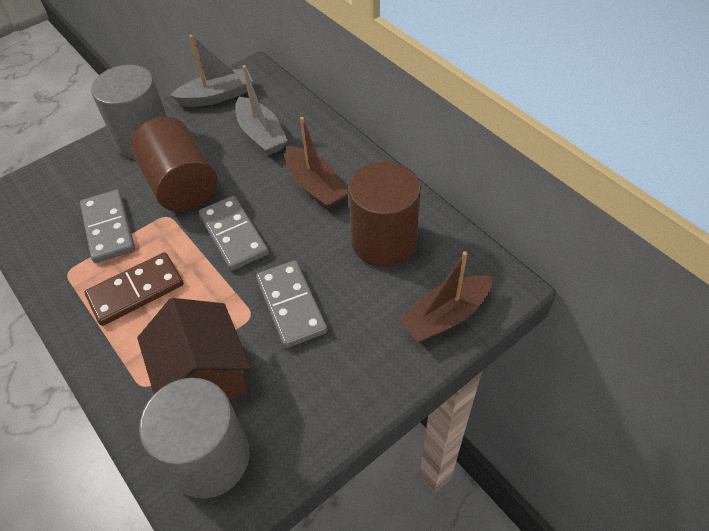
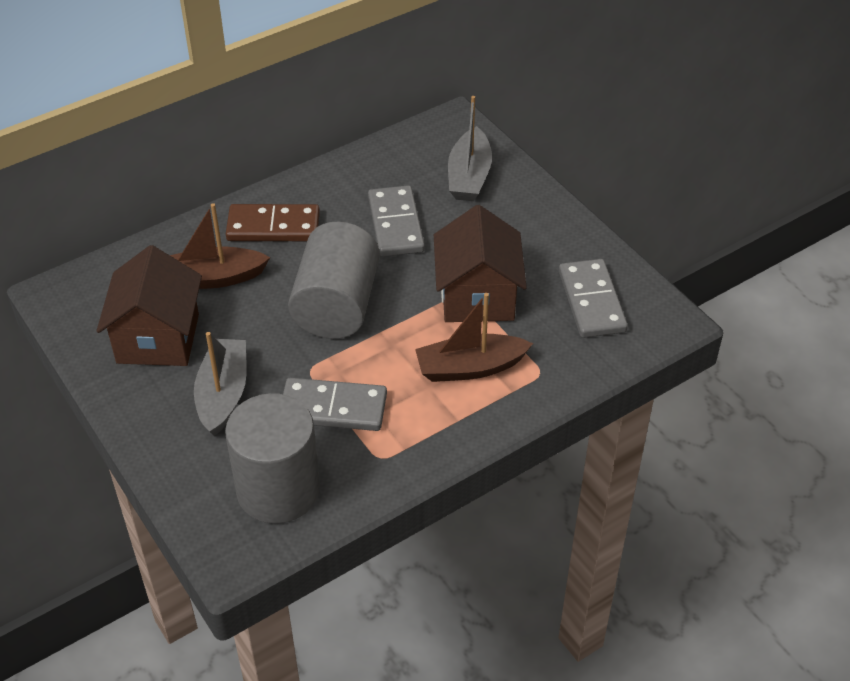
brown cylinder: 2 -> 0
brown house: 1 -> 2

